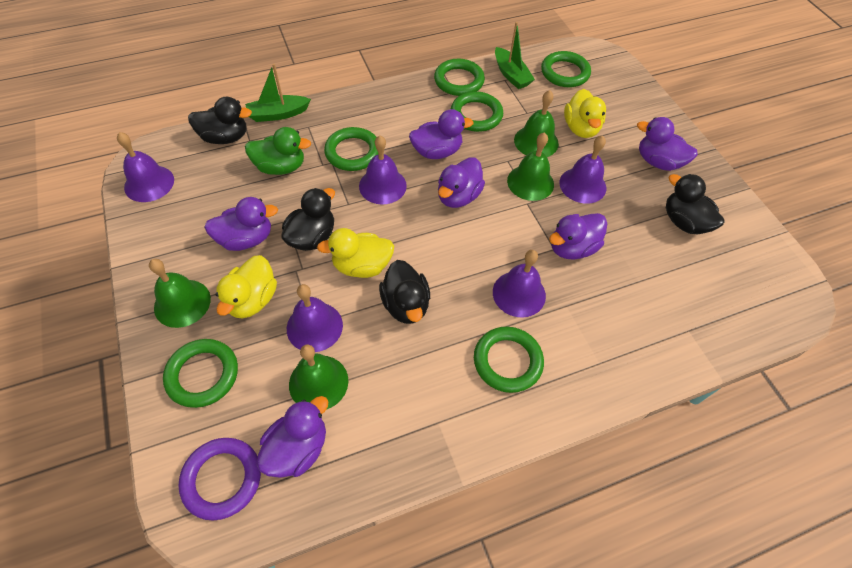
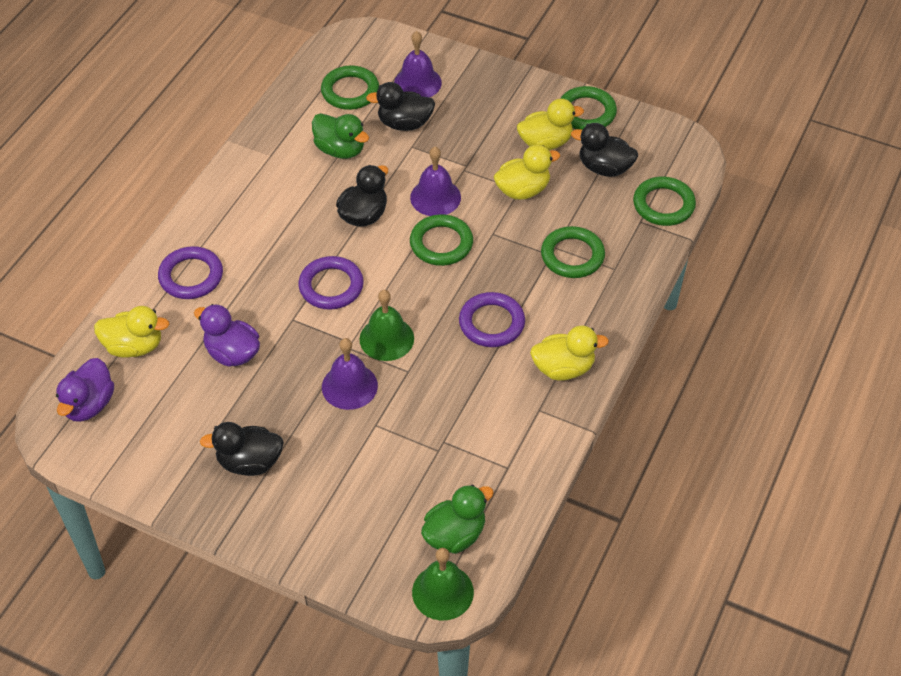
green bell: 4 -> 2
green boat: 2 -> 0
green duck: 1 -> 2
green ring: 6 -> 5
purple bell: 5 -> 3
purple duck: 6 -> 2
purple ring: 1 -> 3
yellow duck: 3 -> 4

